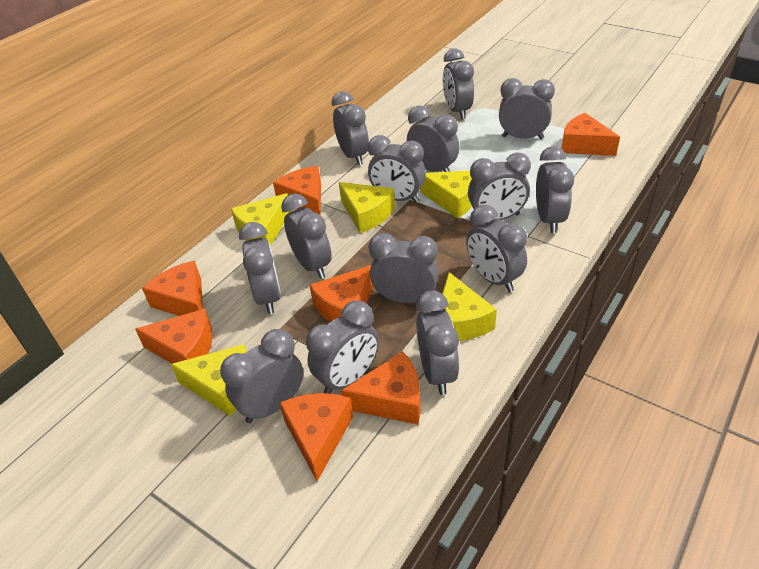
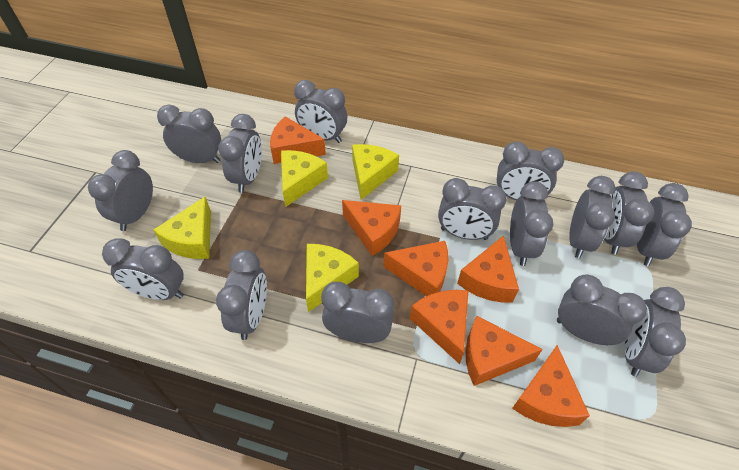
grey clock: 14 -> 15
yellow cheese: 5 -> 4

